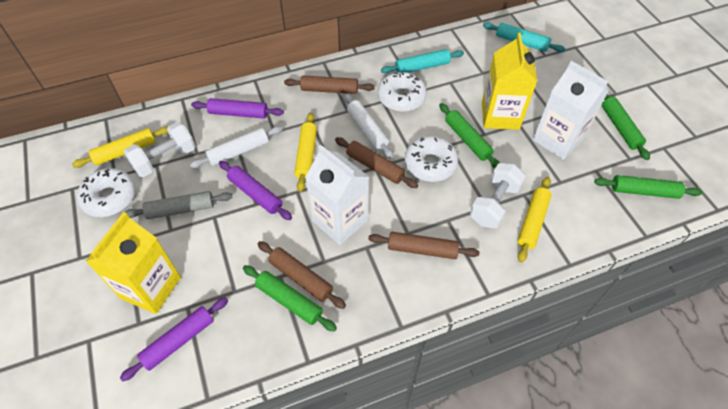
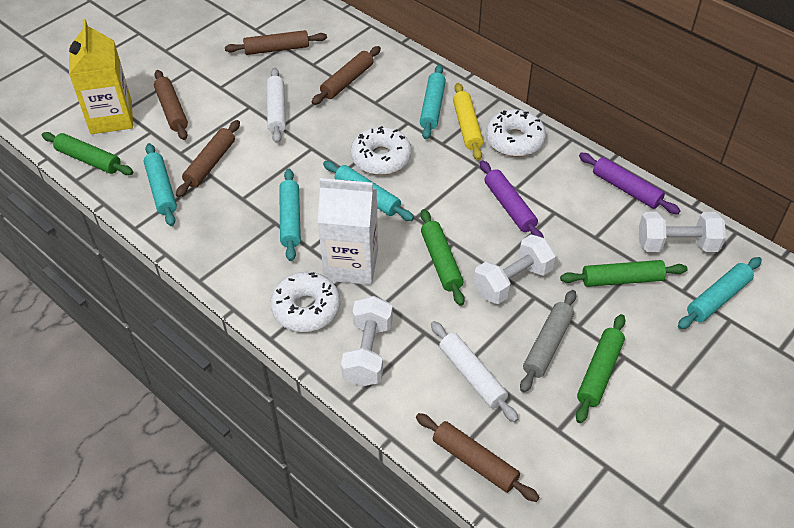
brown rolling pin: 4 -> 5
purple rolling pin: 3 -> 2
turquoise rolling pin: 2 -> 5
white carton: 2 -> 1
white dumbbell: 2 -> 3
yellow carton: 2 -> 1
yellow rolling pin: 3 -> 1

